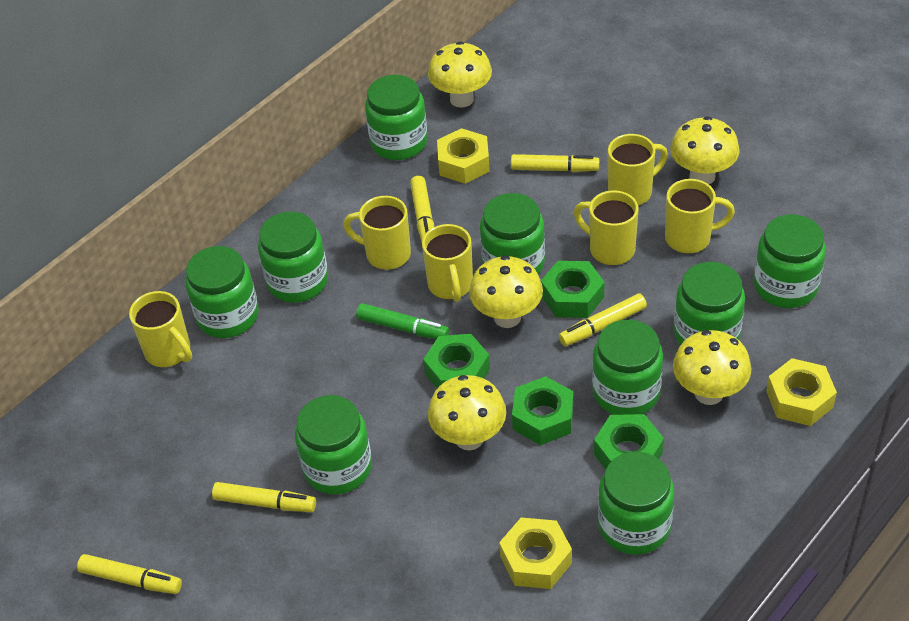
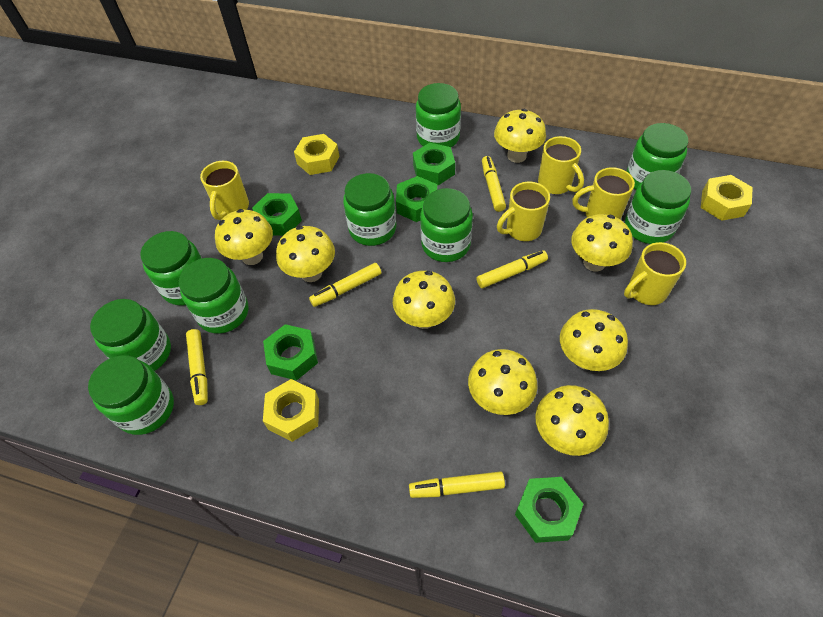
green marker: 1 -> 0
green nut: 4 -> 5
yellow mug: 6 -> 5
yellow mushroom: 5 -> 8

